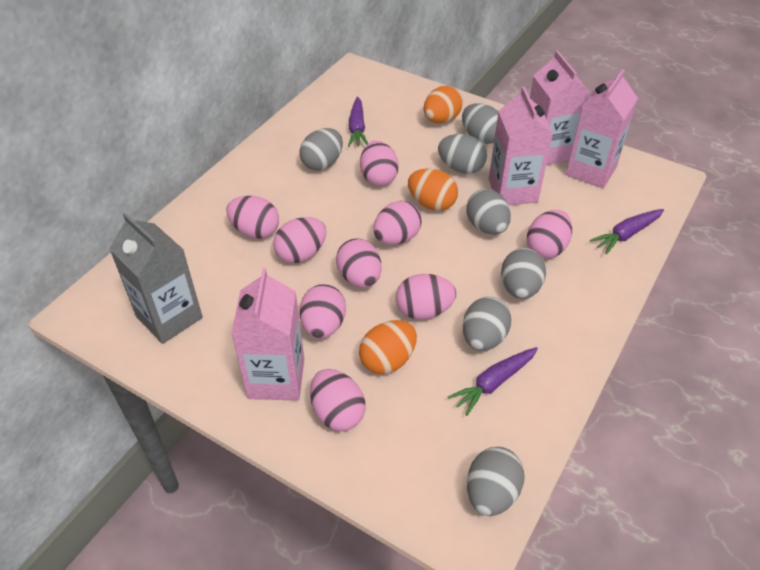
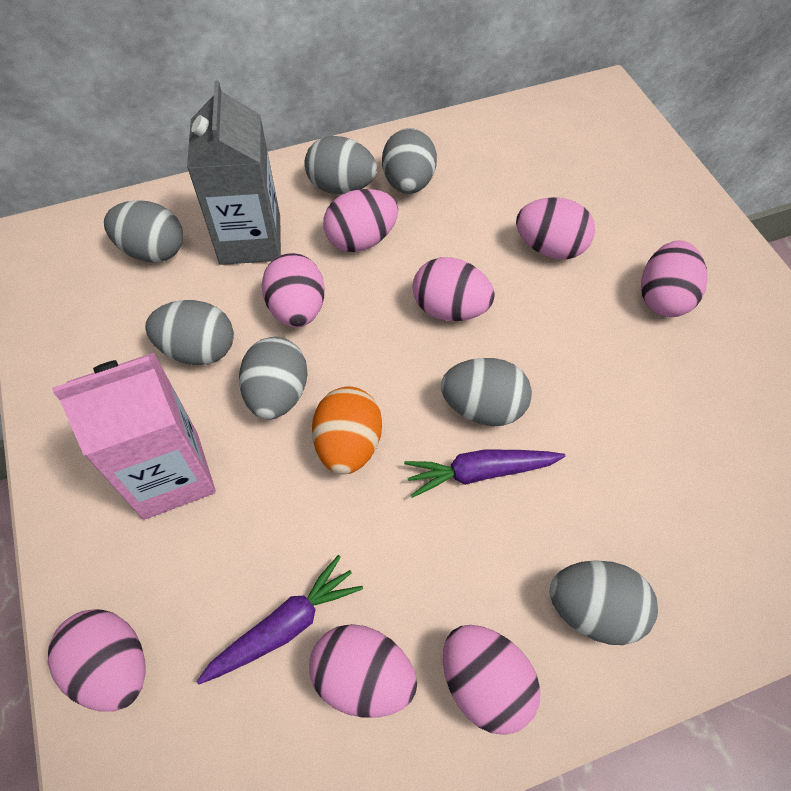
orange egg: 3 -> 1
pink carton: 4 -> 1
pink egg: 9 -> 8
purple carrot: 3 -> 2

